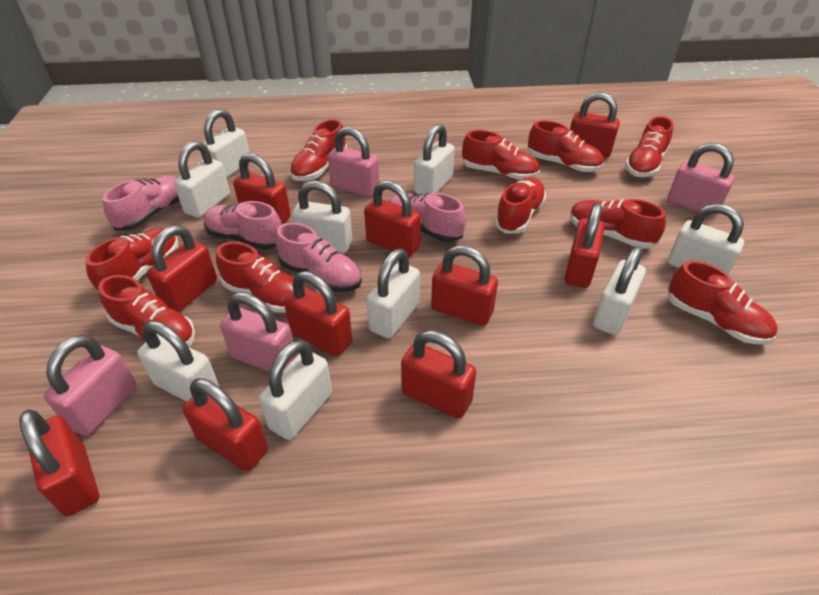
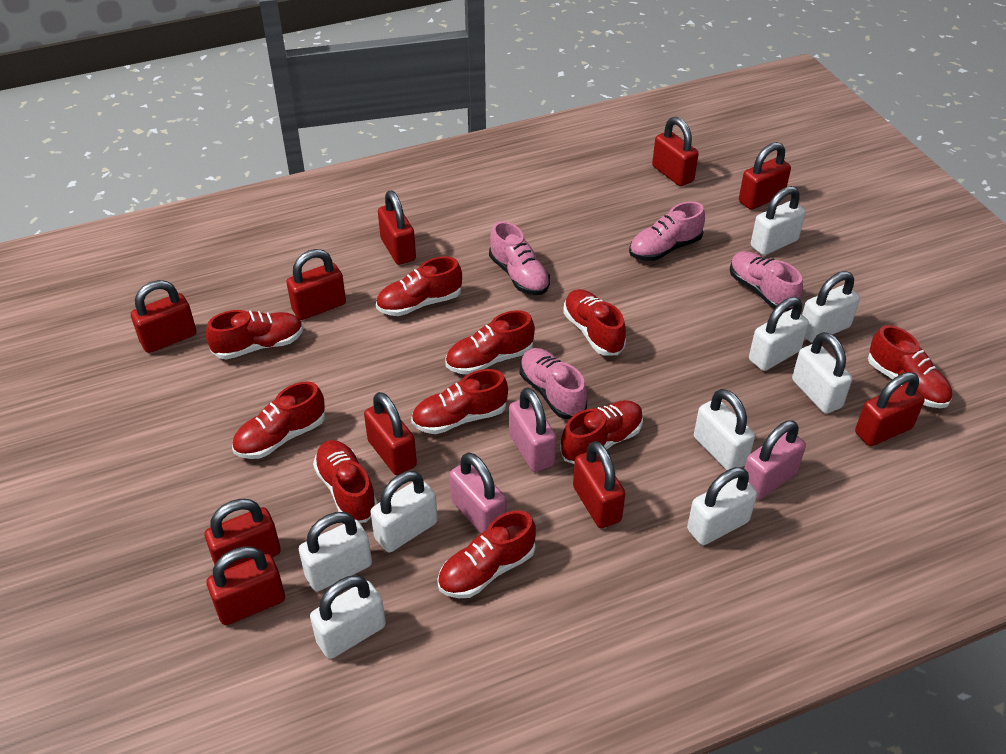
pink padlock: 4 -> 3

